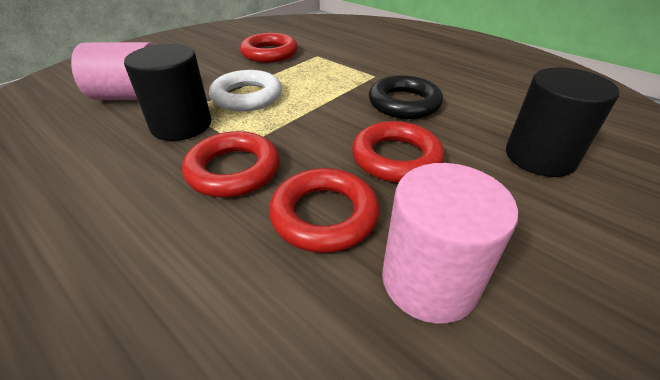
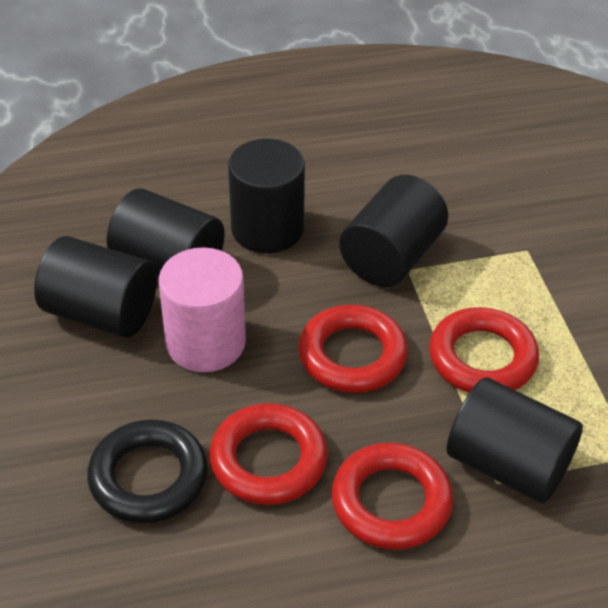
black cylinder: 2 -> 5
pink cylinder: 2 -> 1
white ring: 1 -> 0

